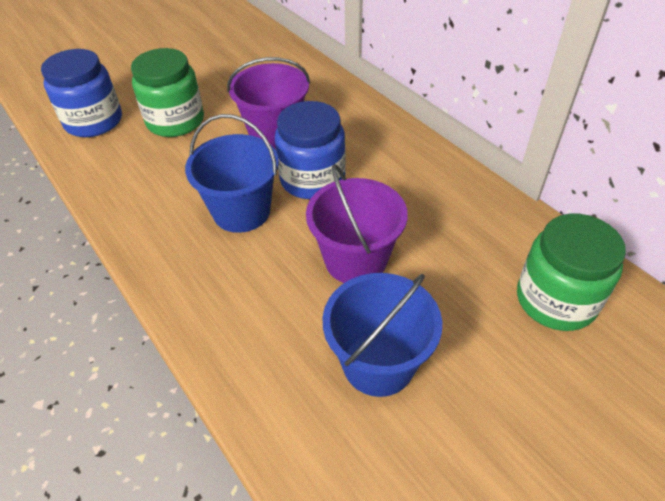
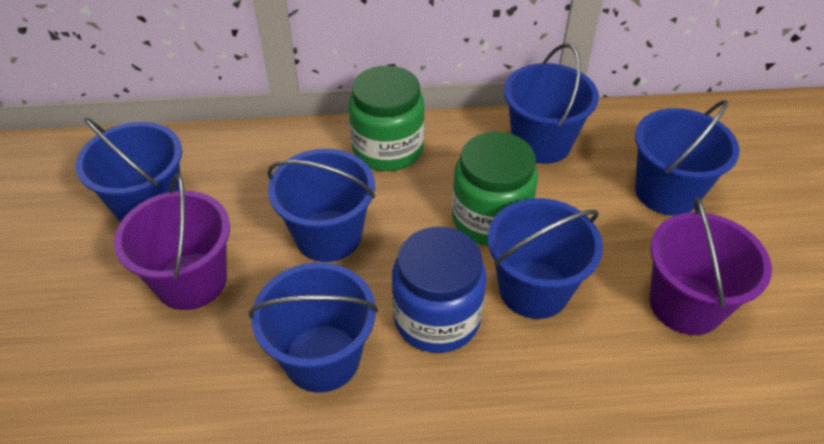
blue bucket: 2 -> 6
blue jar: 2 -> 1

